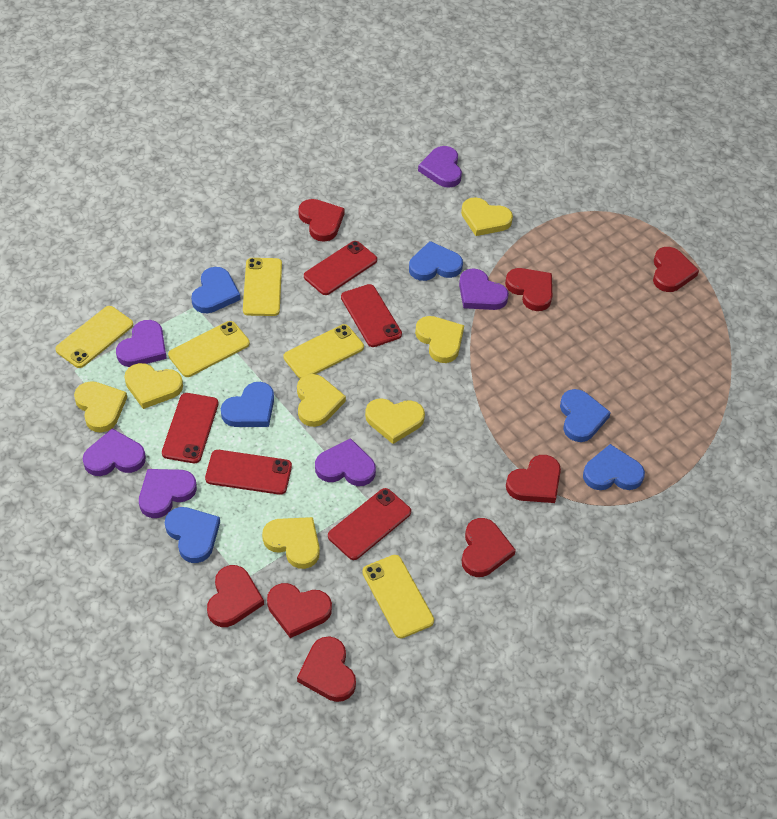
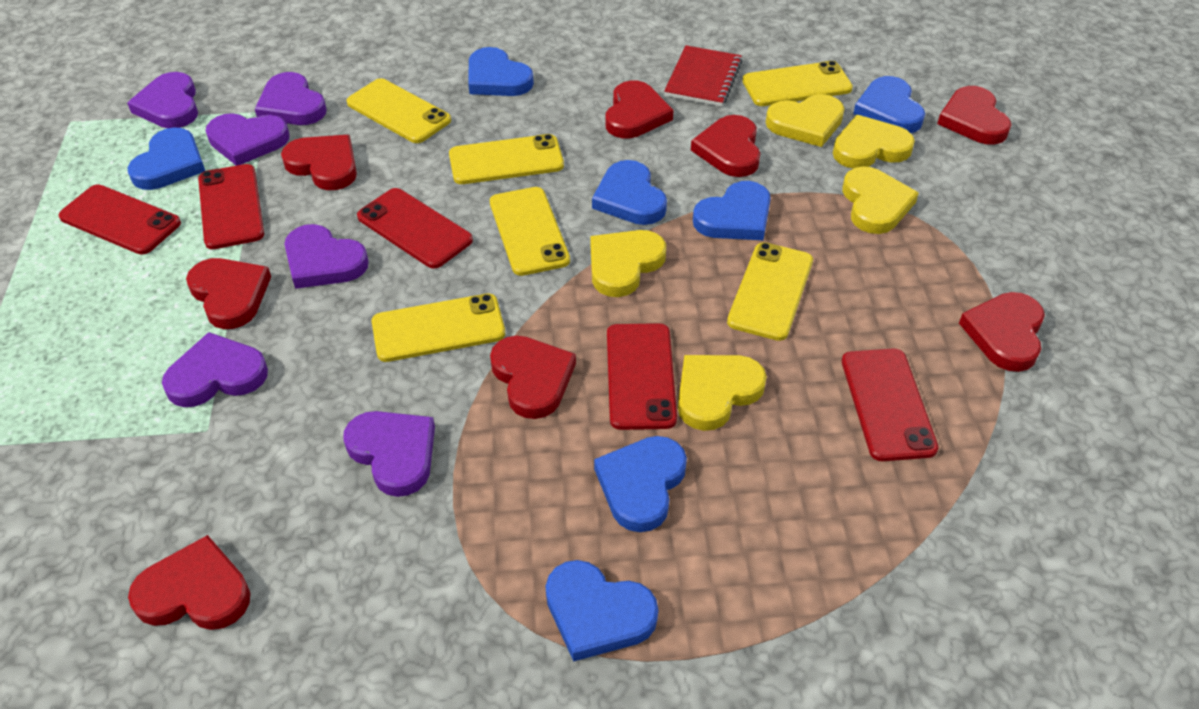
blue heart: 6 -> 7
red notebook: 0 -> 1
yellow heart: 7 -> 5
yellow phone: 5 -> 6

